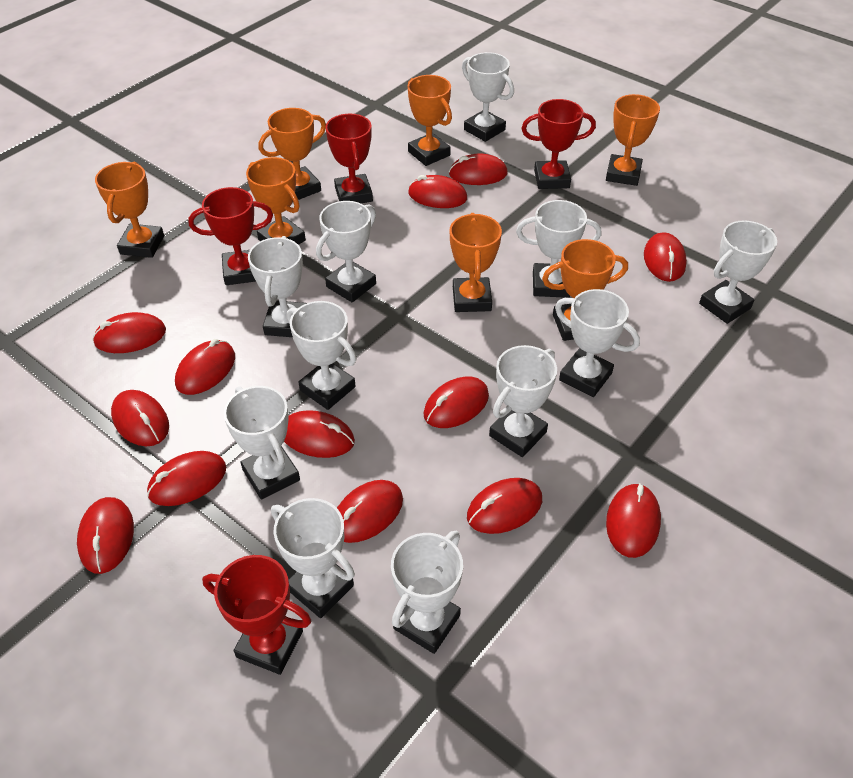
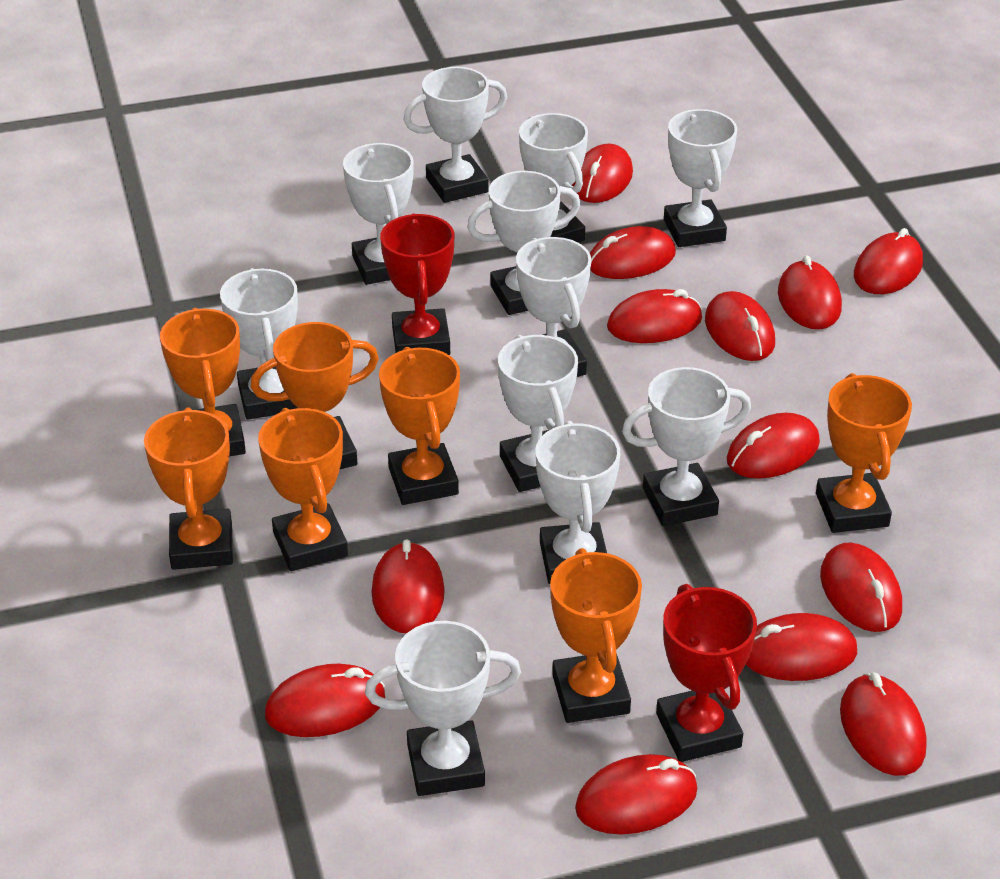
red trophy: 4 -> 2

